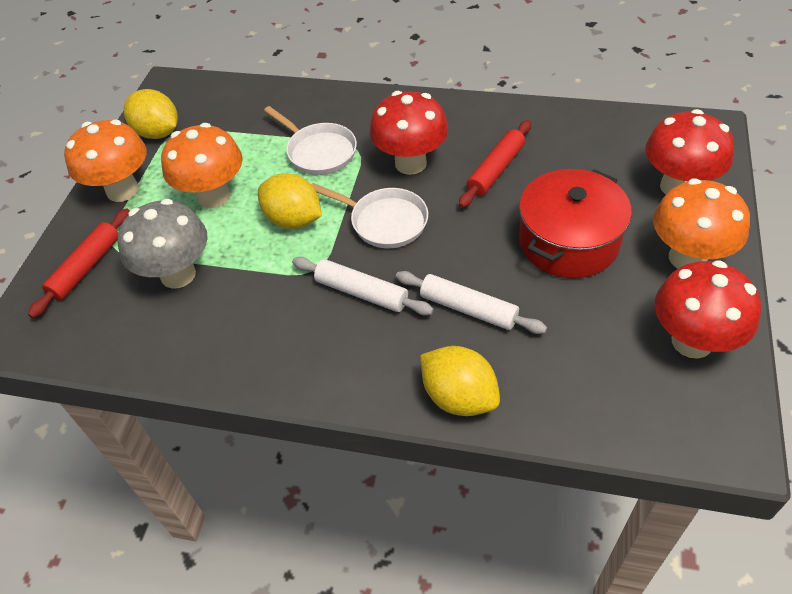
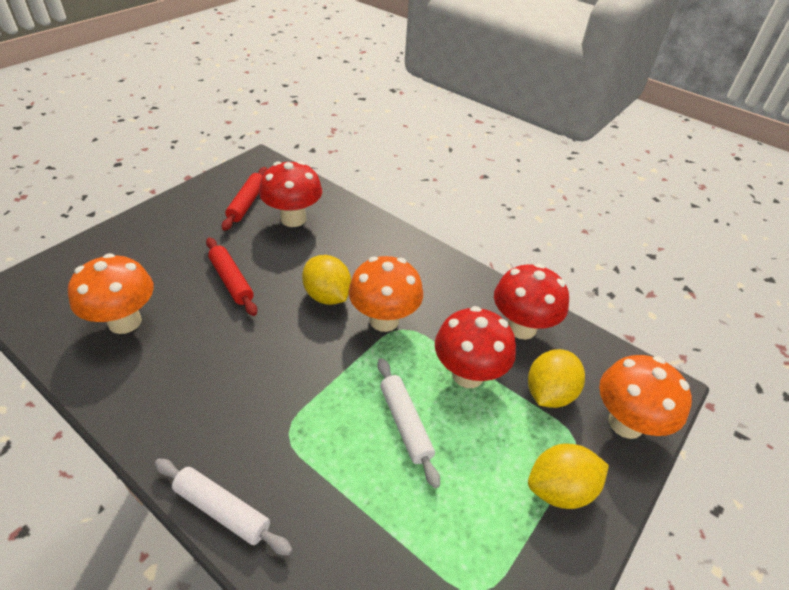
grey mushroom: 1 -> 0
red pot: 1 -> 0
white pan: 2 -> 0

